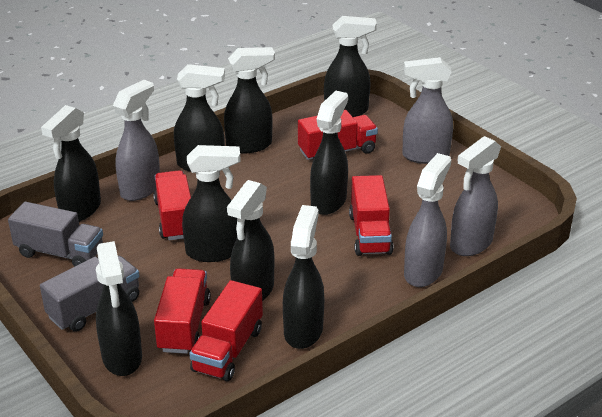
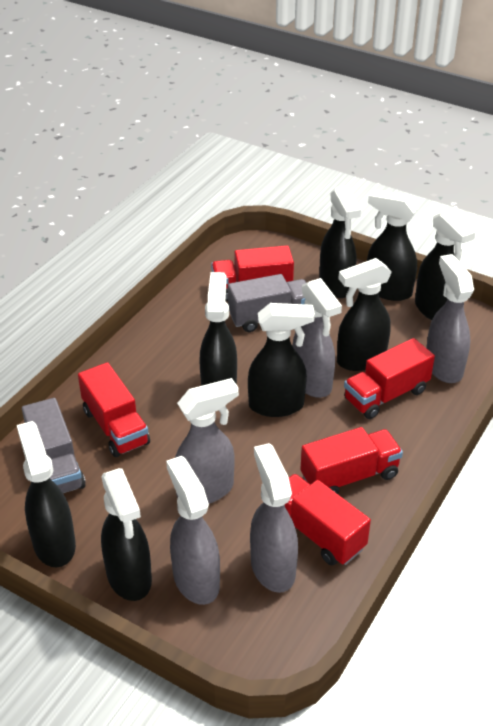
black spray bottle: 9 -> 8
grey spray bottle: 4 -> 5

